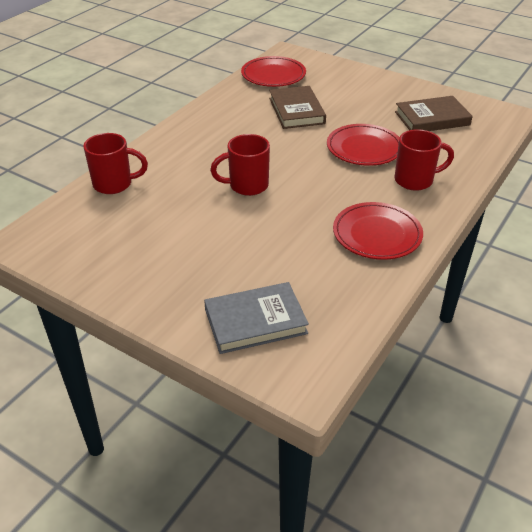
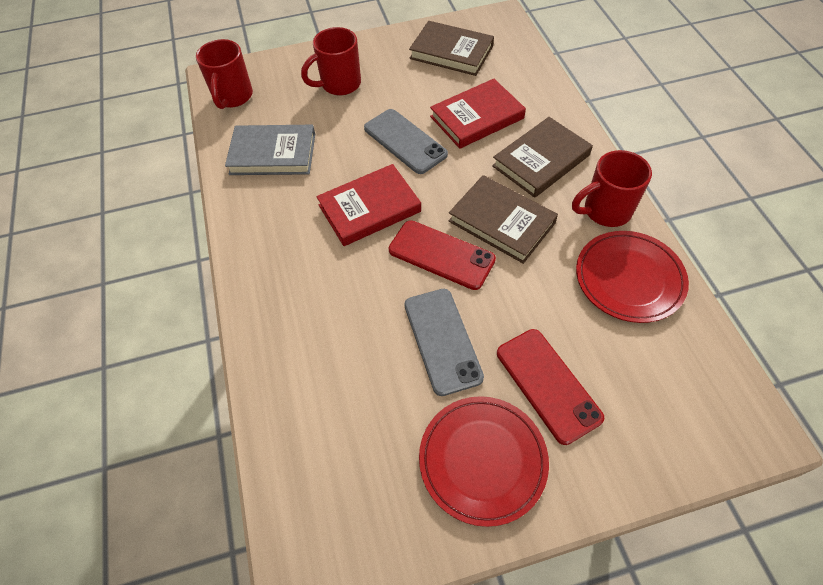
brown book: 2 -> 3
grey phone: 0 -> 2
red book: 0 -> 2
red phone: 0 -> 2
red plate: 3 -> 2

